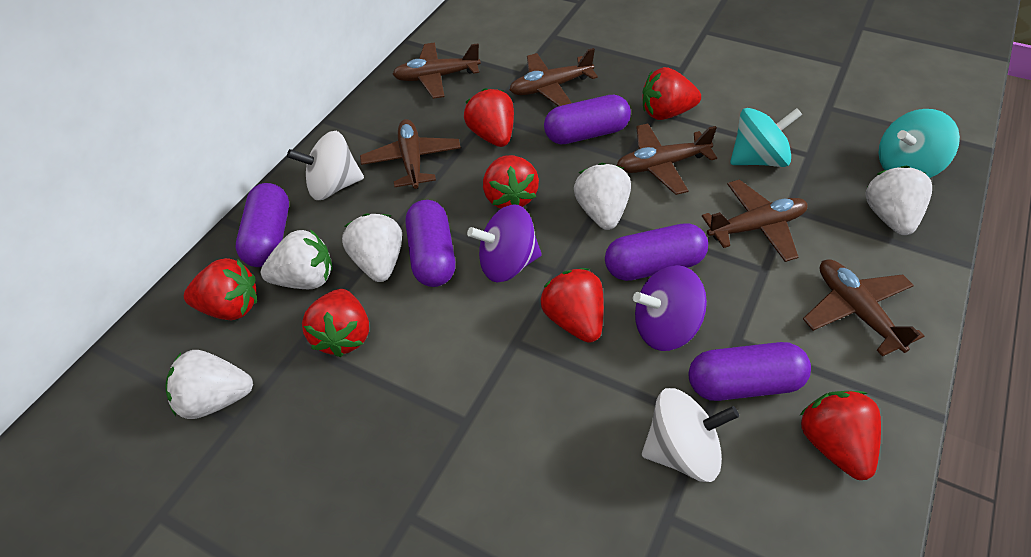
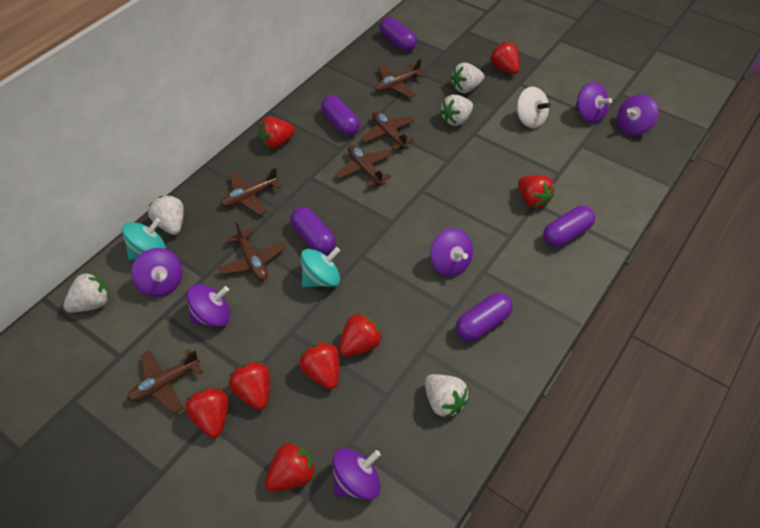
purple spinning top: 2 -> 6
red strawberry: 7 -> 8
white spinning top: 2 -> 1

